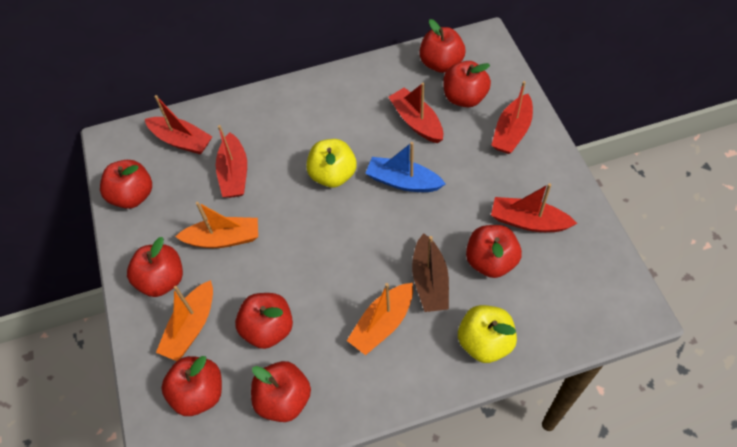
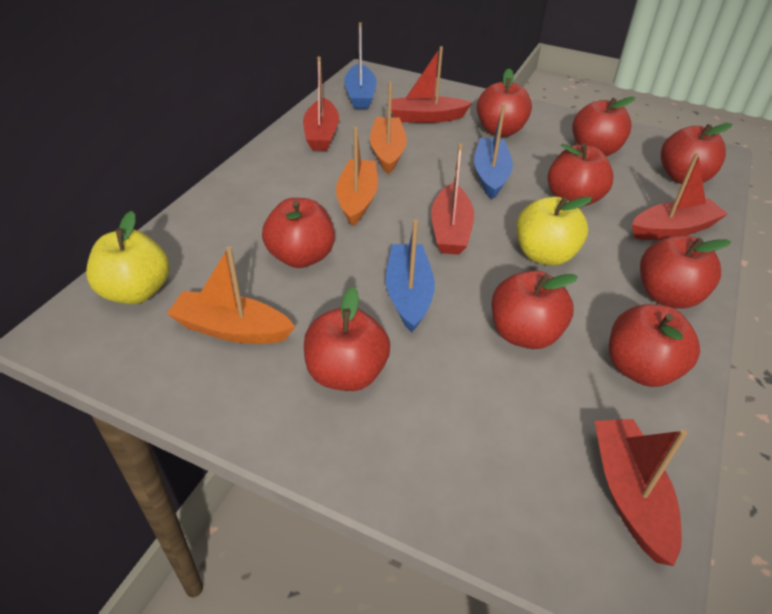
blue boat: 1 -> 3
brown boat: 1 -> 0
red apple: 8 -> 9

